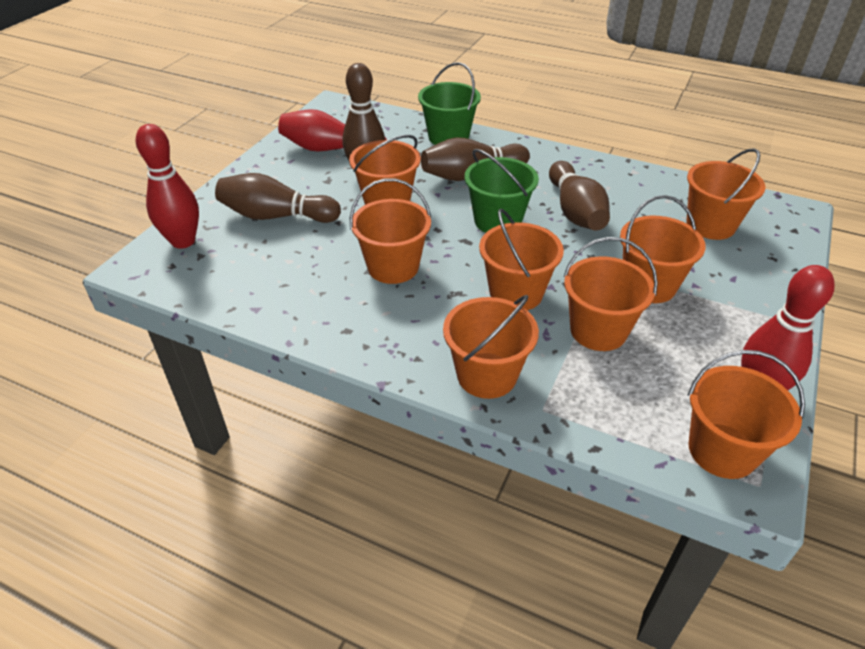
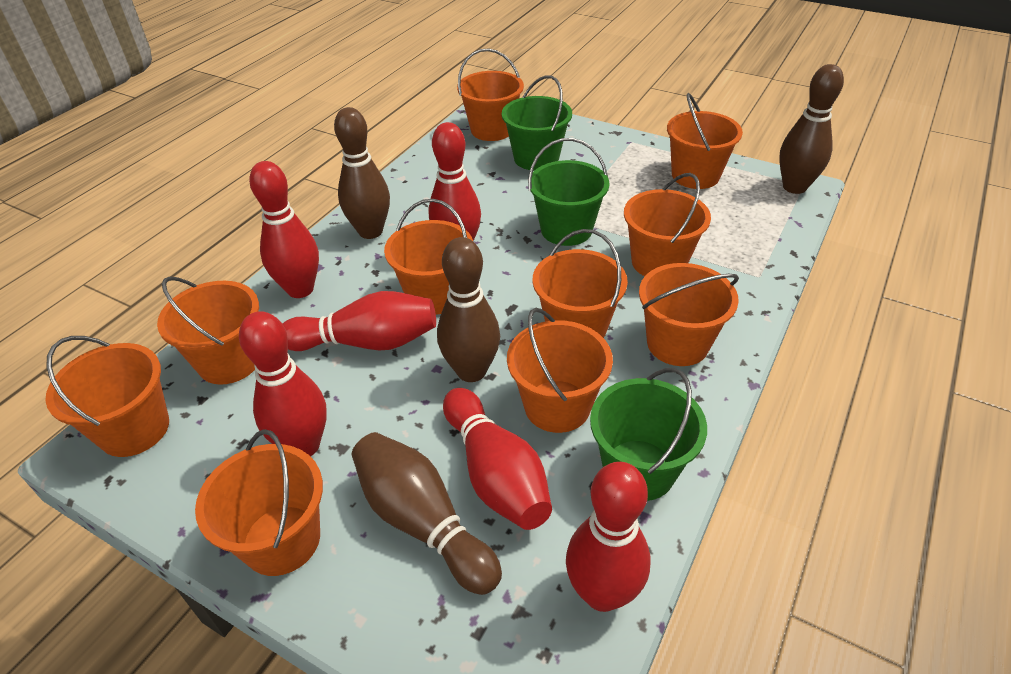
green bucket: 2 -> 3
orange bucket: 8 -> 10
red bowling pin: 3 -> 6

